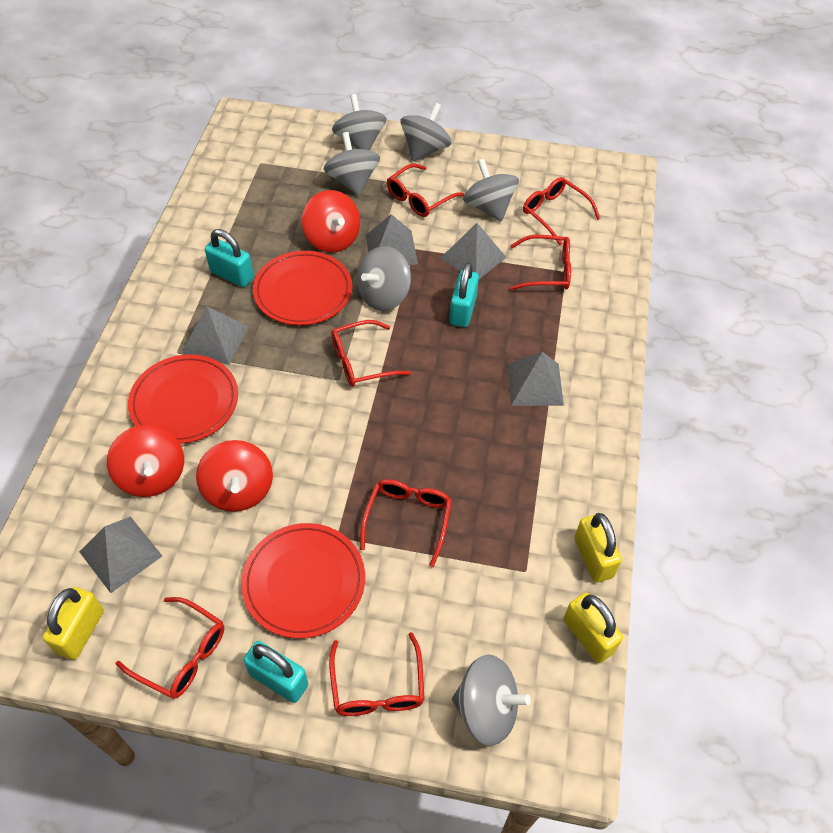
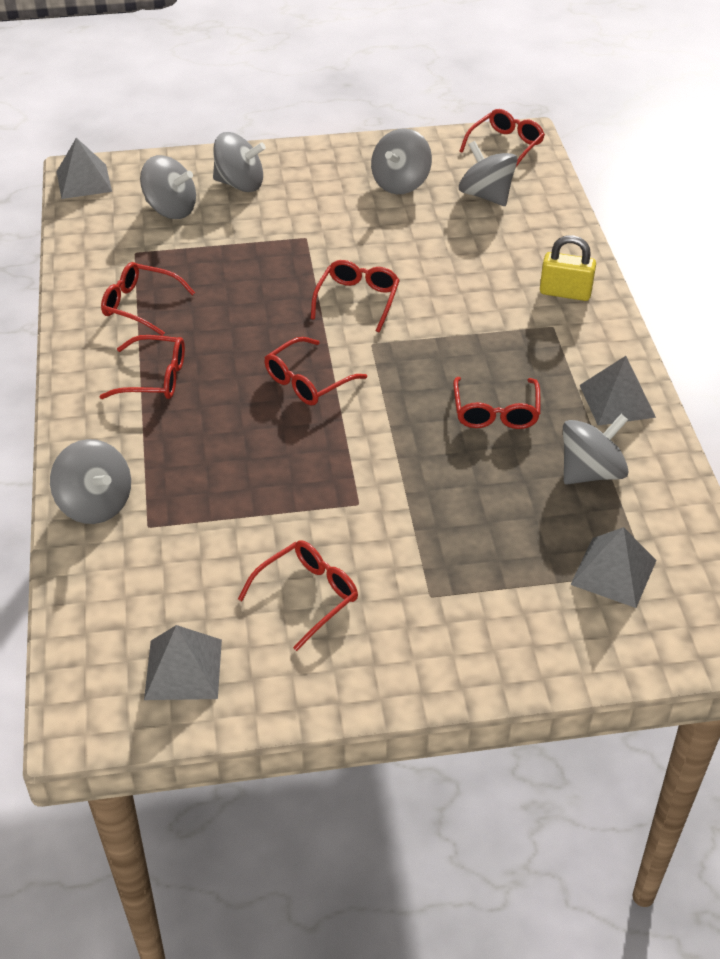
grey pyramid: 5 -> 4
red plate: 3 -> 0
red spinning top: 3 -> 0
turquoise padlock: 3 -> 0
yellow padlock: 3 -> 1

